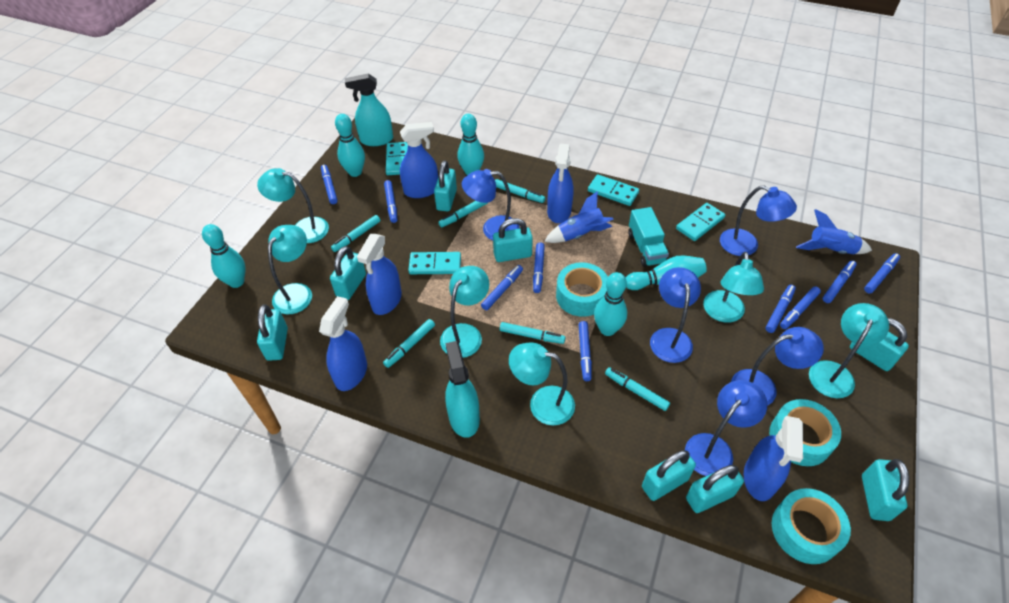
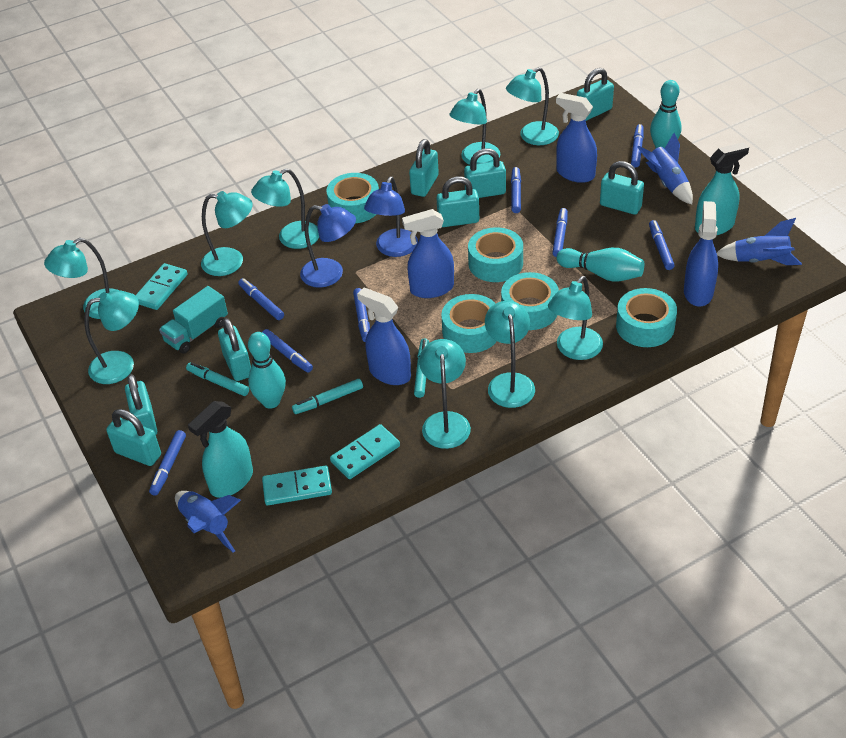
blue lamp: 5 -> 2
blue marker: 9 -> 8
blue rocket: 2 -> 3
blue spray bottle: 5 -> 4
turquoise bowling pin: 5 -> 3
turquoise domino: 4 -> 3
turquoise lamp: 6 -> 9
turquoise marker: 6 -> 3
turquoise tape: 3 -> 5

